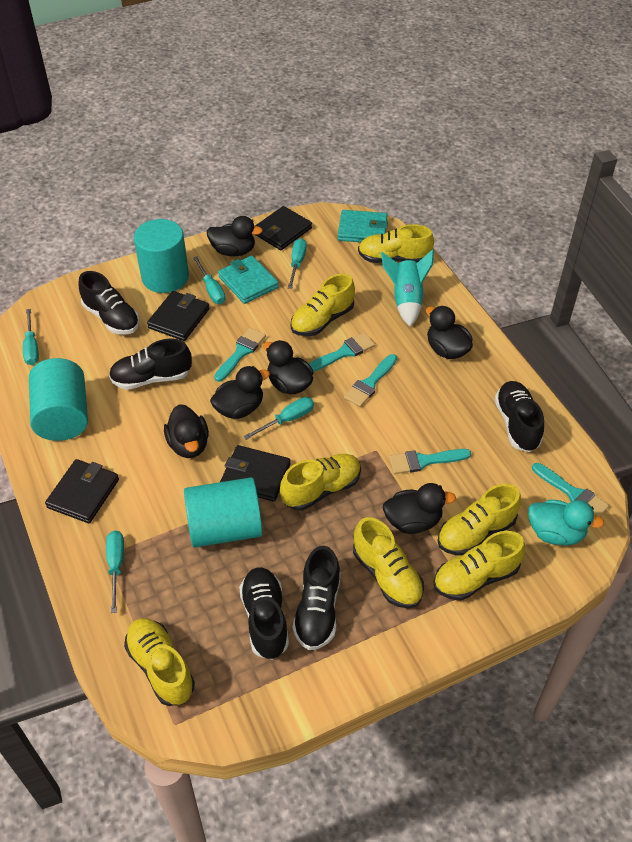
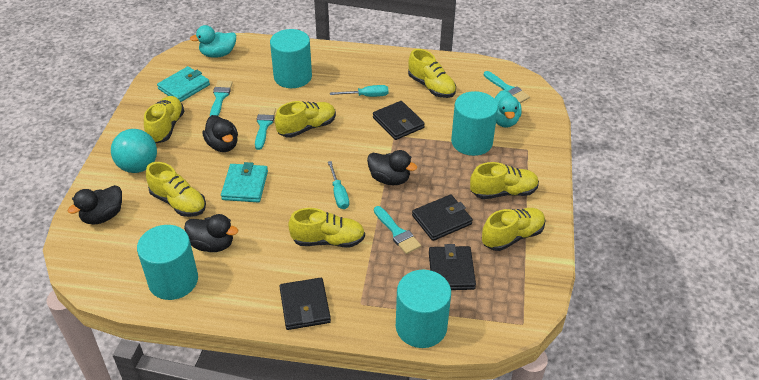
black duck: 6 -> 4
black shoe: 5 -> 0
turquoise ball: 0 -> 1
turquoise brush: 5 -> 4
turquoise cylinder: 3 -> 4
turquoise duck: 1 -> 2
turquoise rocket: 1 -> 0
turquoise screwdriver: 5 -> 2

